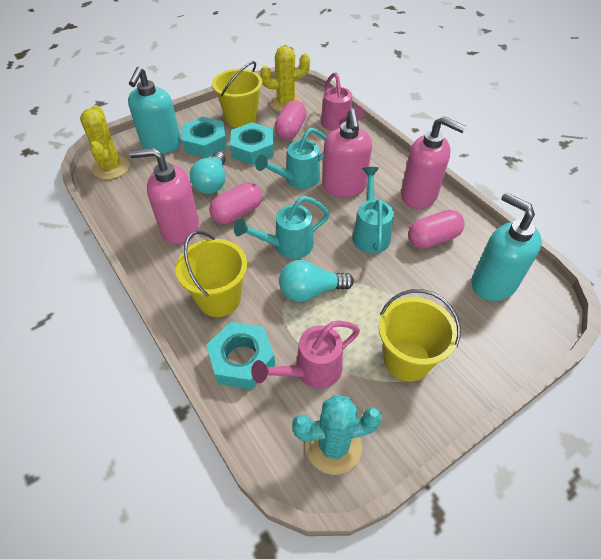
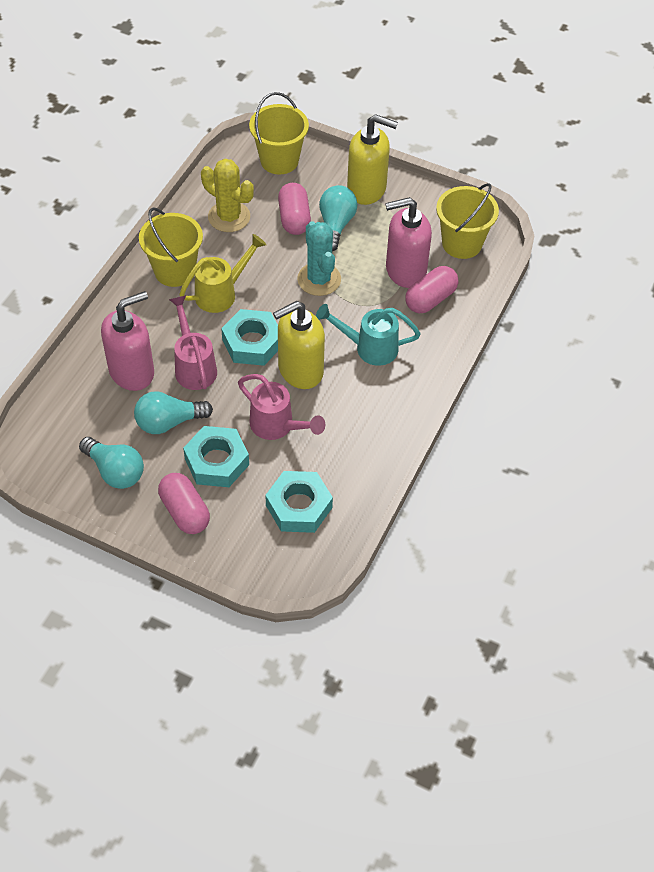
pink soap dispenser: 3 -> 2
turquoise light bulb: 2 -> 3
turquoise soap dispenser: 2 -> 0
turquoise watering can: 3 -> 1
yellow cactus: 2 -> 1
yellow soap dispenser: 0 -> 2
yellow watering can: 0 -> 1

